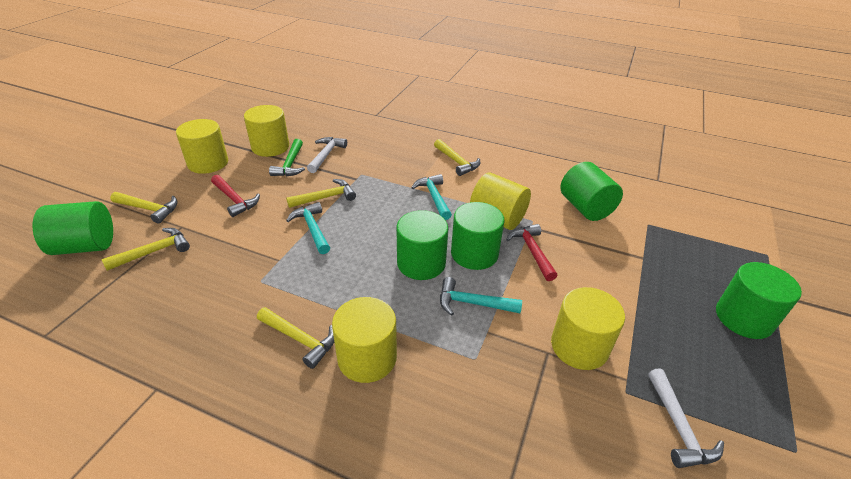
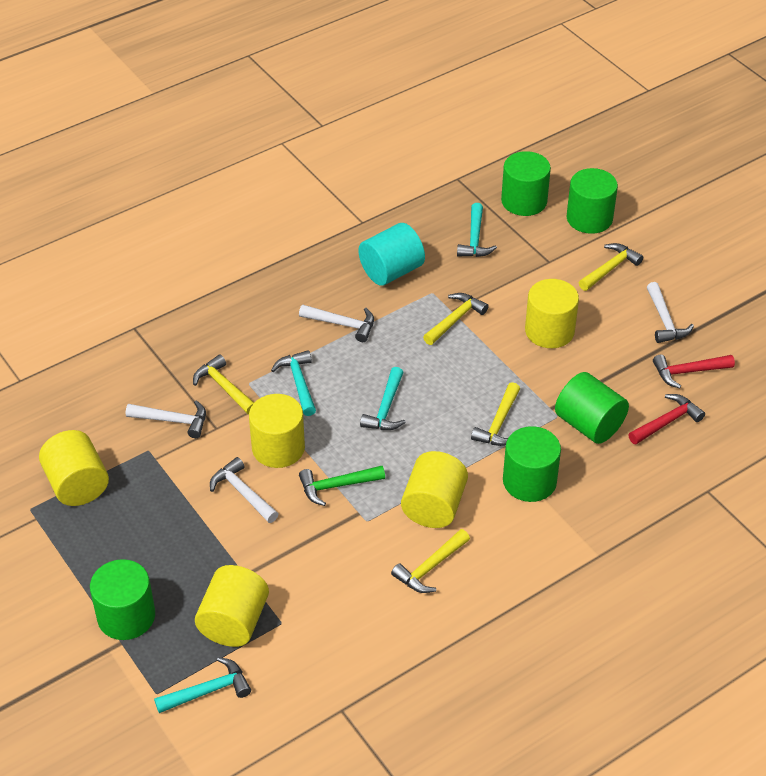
turquoise cylinder: 0 -> 1
turquoise hammer: 3 -> 4
white hammer: 2 -> 4

